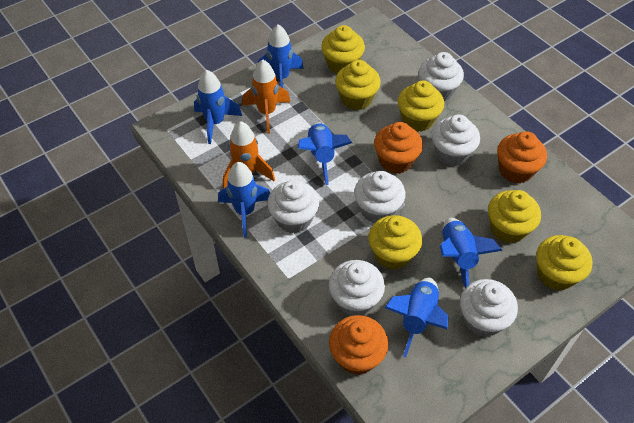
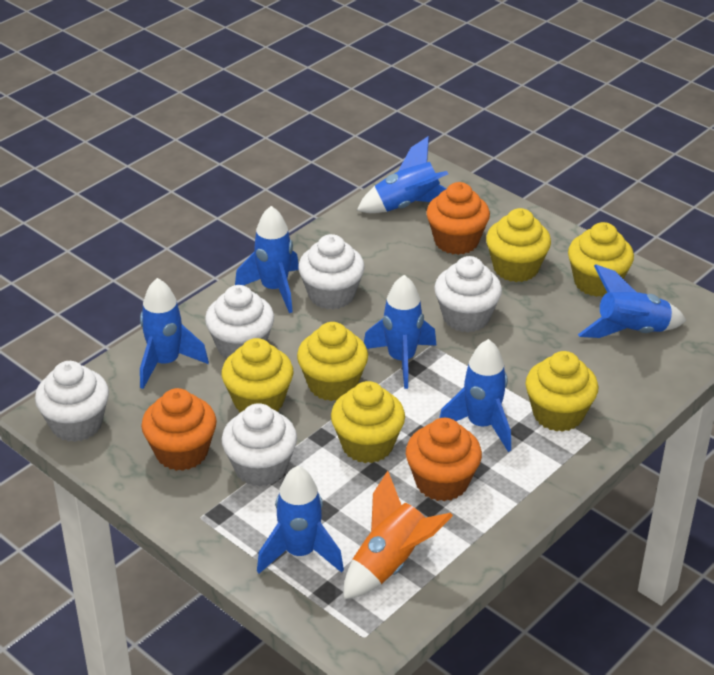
blue rocket: 6 -> 7
orange rocket: 2 -> 1
white cupcake: 6 -> 5

